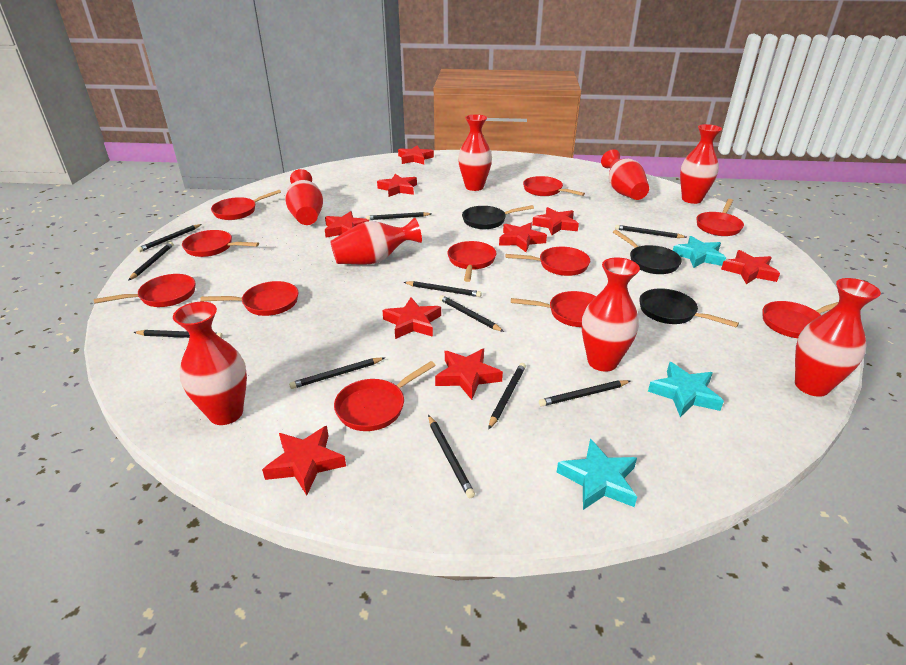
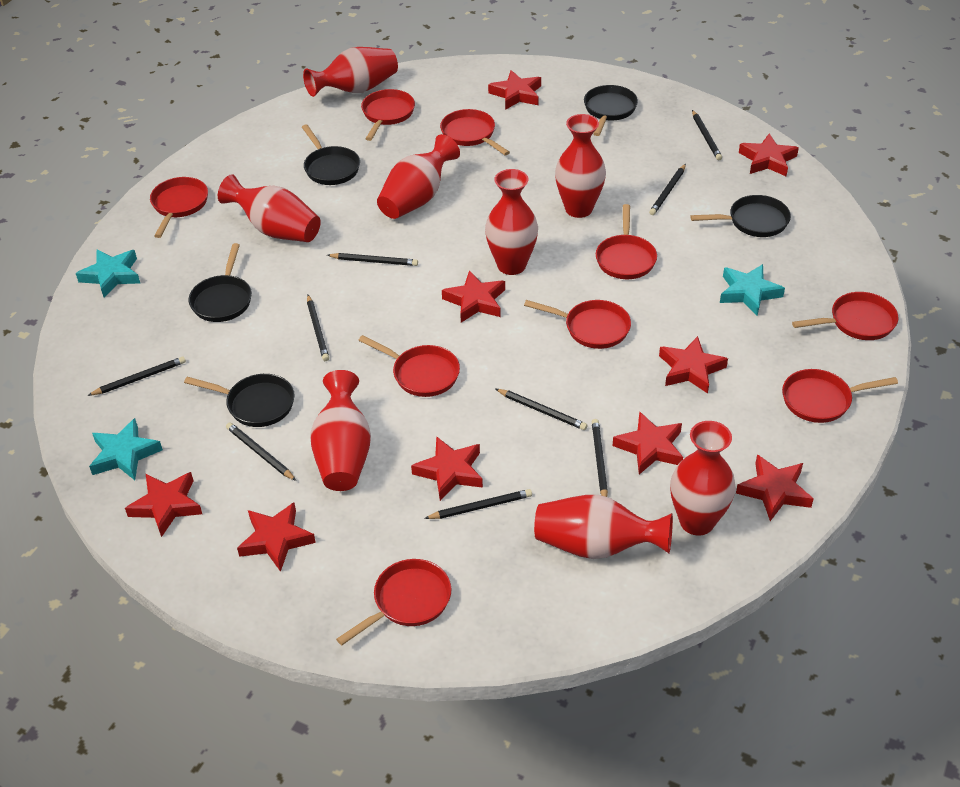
black pan: 3 -> 5
black pencil: 11 -> 9
red pan: 11 -> 9

